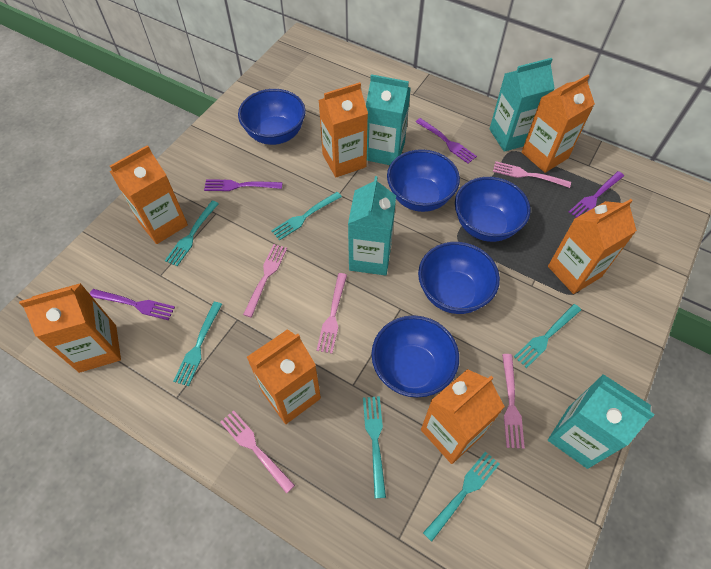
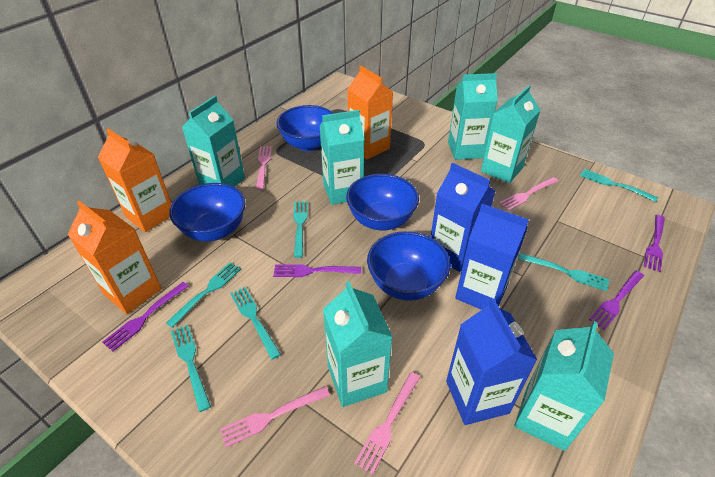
blue bowl: 5 -> 4
blue carton: 0 -> 3
orange carton: 7 -> 3
pink fork: 5 -> 4
turquoise carton: 4 -> 6

